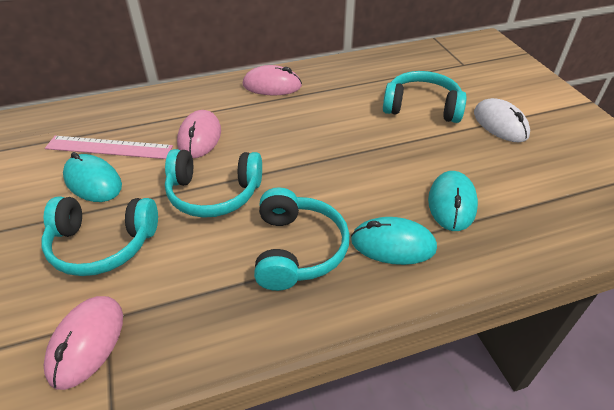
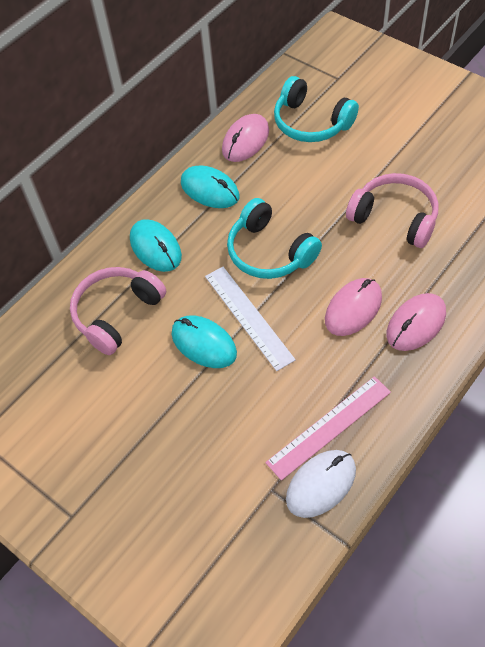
pink headphones: 0 -> 2
turquoise headphones: 4 -> 2
white ruler: 0 -> 1

